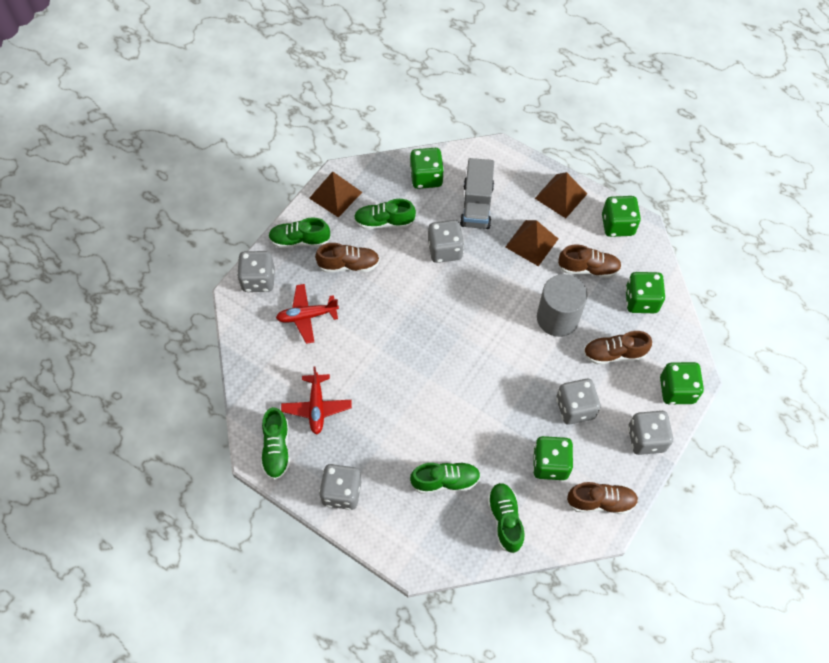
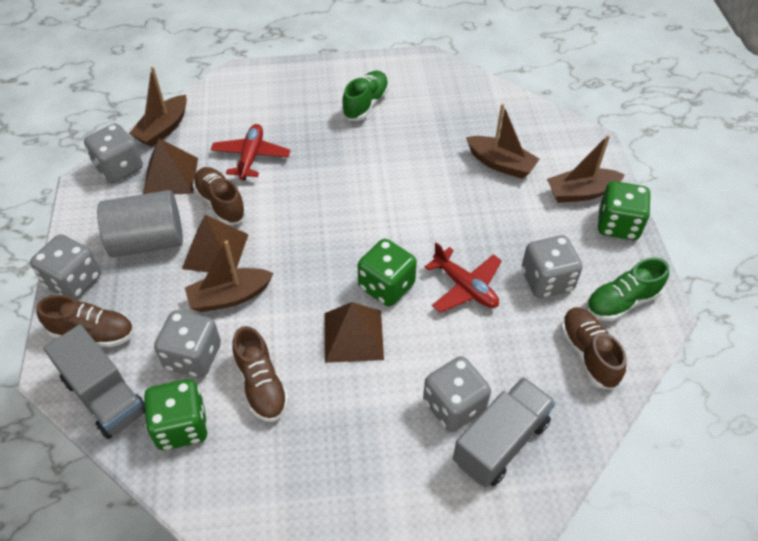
brown boat: 0 -> 4
green dice: 5 -> 3
green shoe: 5 -> 2
grey truck: 1 -> 2

